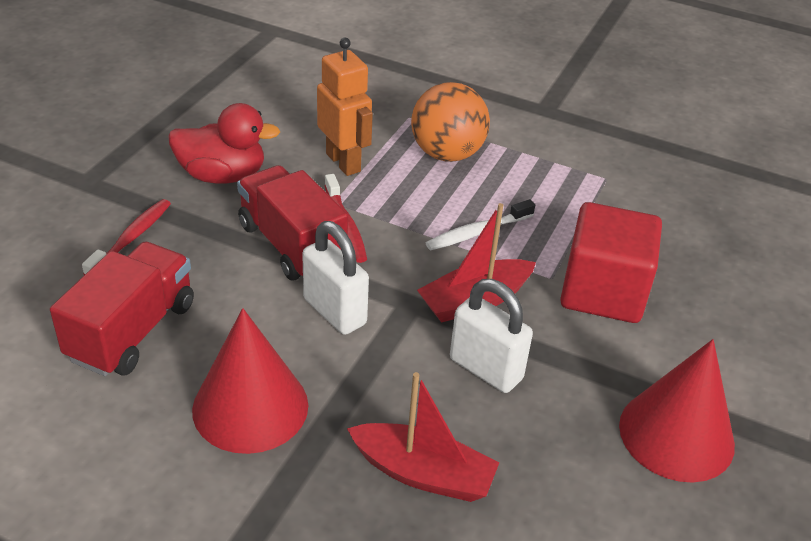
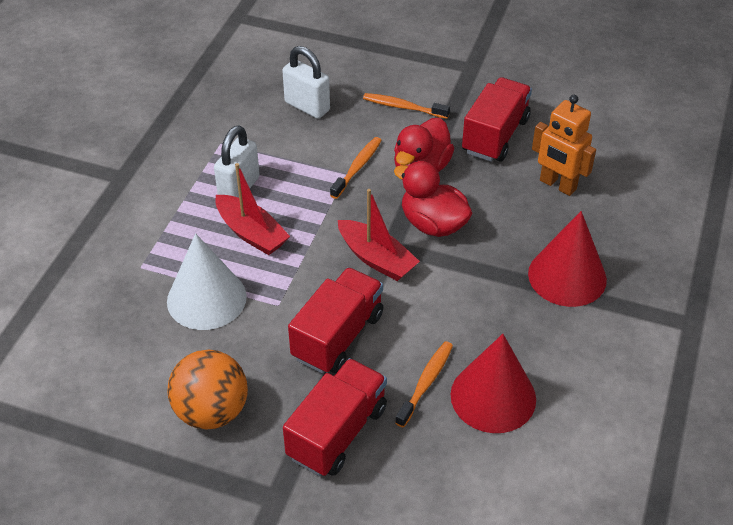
orange toothbrush: 0 -> 3
red cube: 1 -> 0
red duck: 1 -> 2
red toothbrush: 2 -> 0
red truck: 2 -> 3
white cone: 0 -> 1
white toothbrush: 1 -> 0

